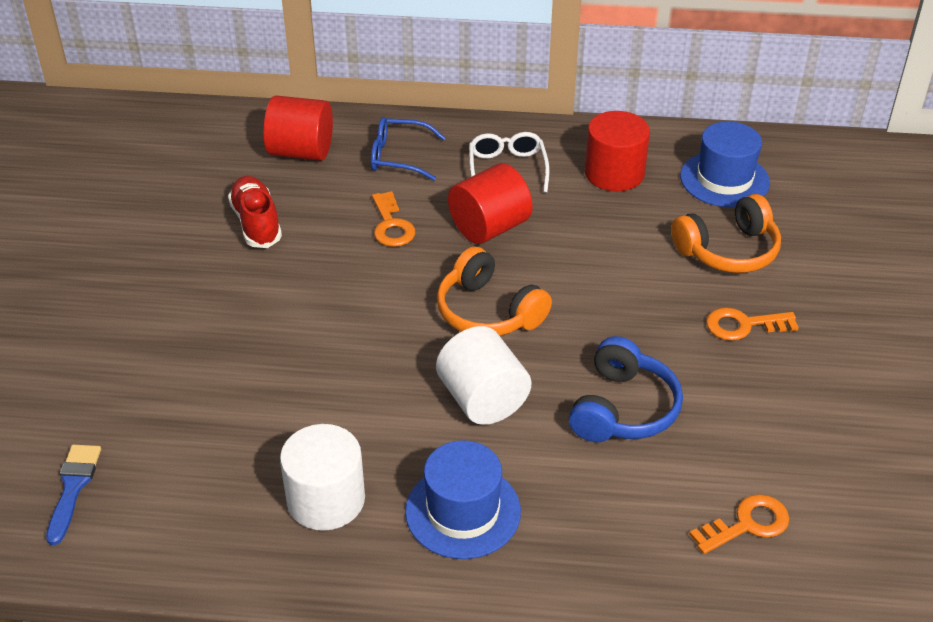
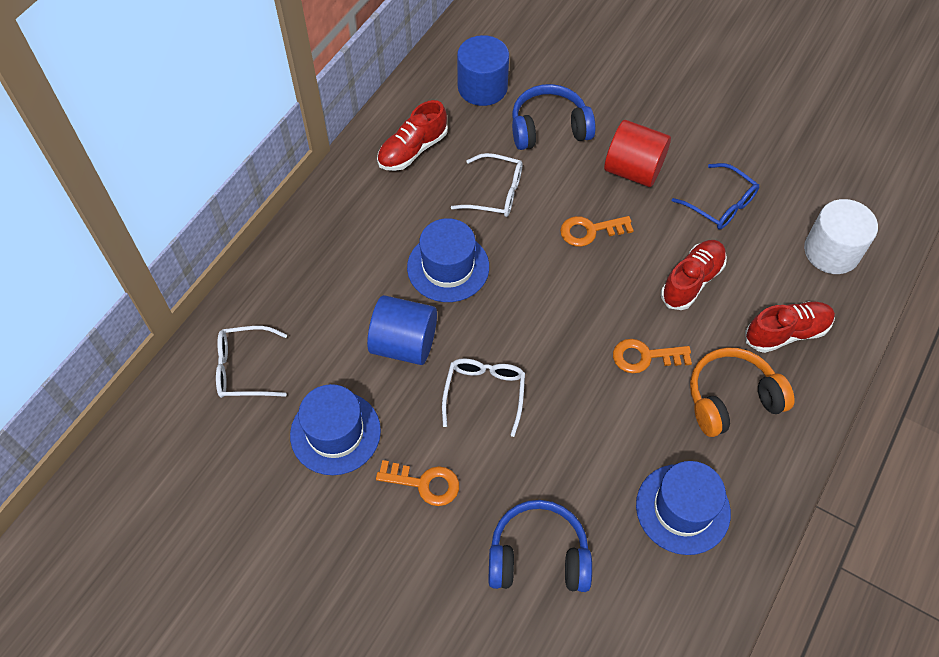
blue brush: 1 -> 0
blue cylinder: 0 -> 2
blue hat: 2 -> 3
blue headphones: 1 -> 2
orange headphones: 2 -> 1
red cylinder: 3 -> 1
red shoe: 1 -> 3
white cylinder: 2 -> 1
white glasses: 1 -> 3

